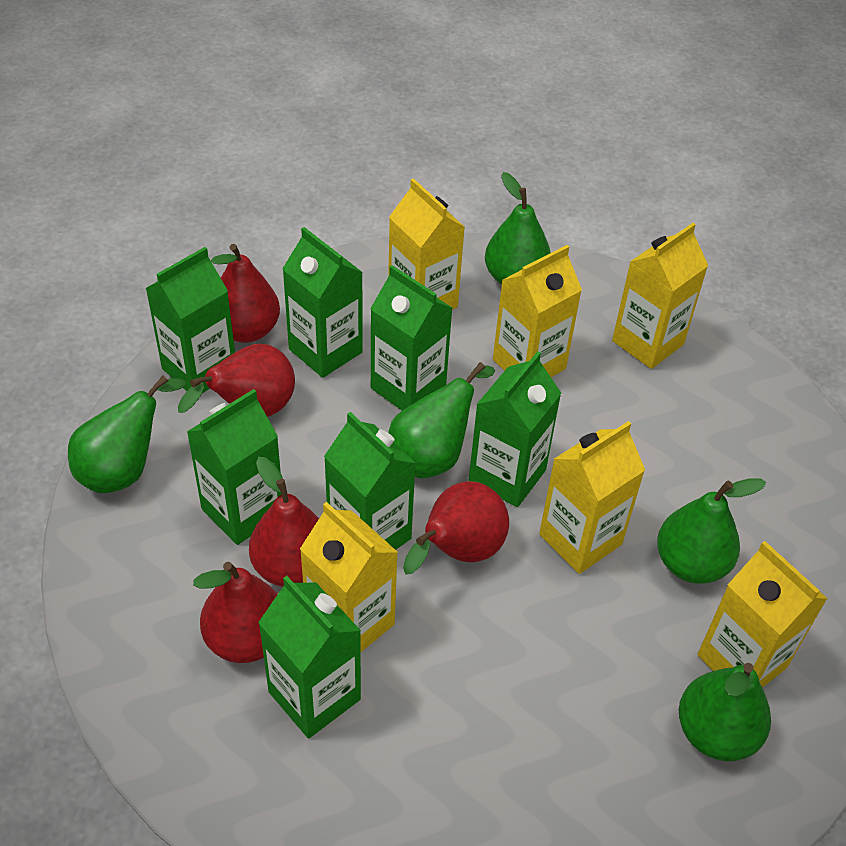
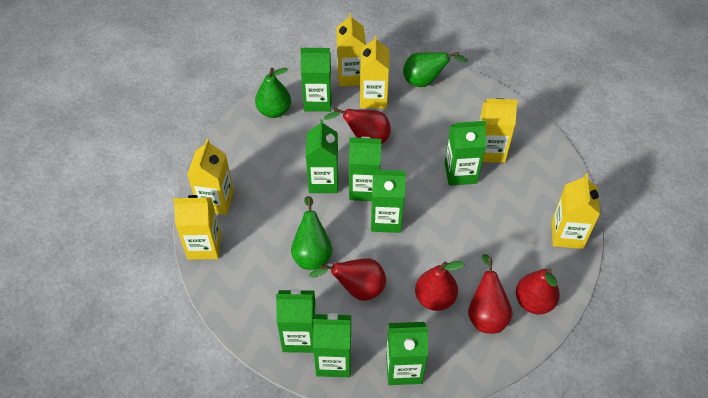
green carton: 7 -> 8
green pear: 5 -> 3

